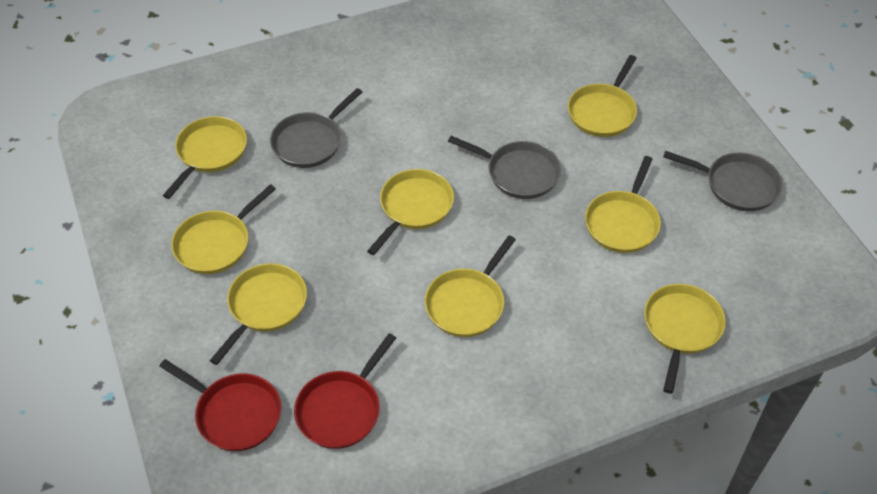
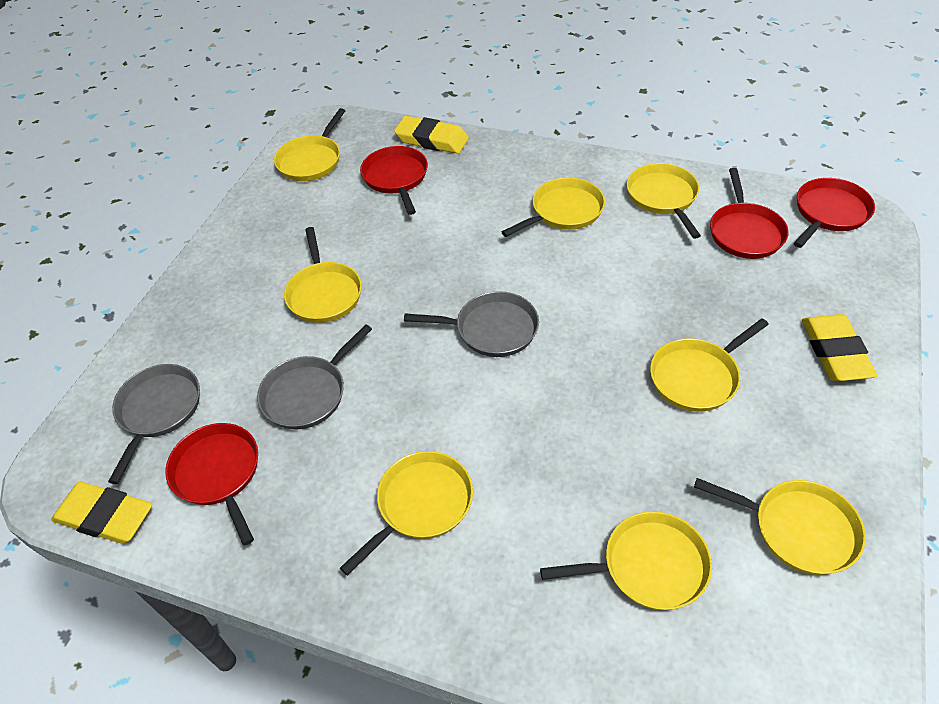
red pan: 2 -> 4
yellow eraser: 0 -> 3

